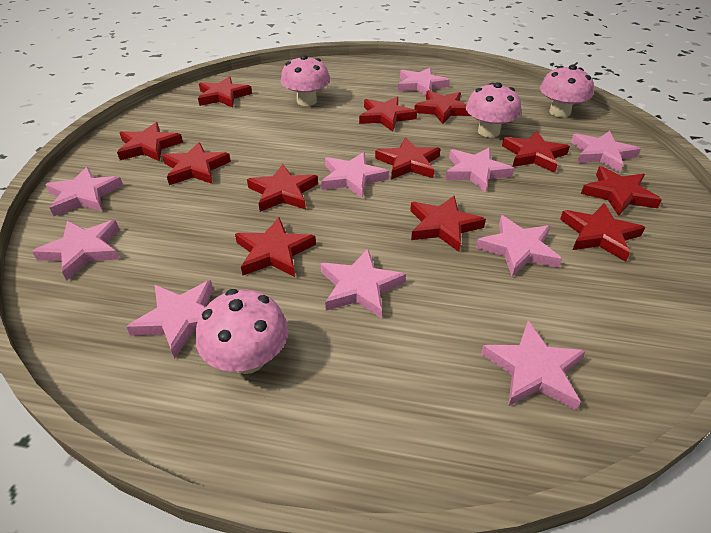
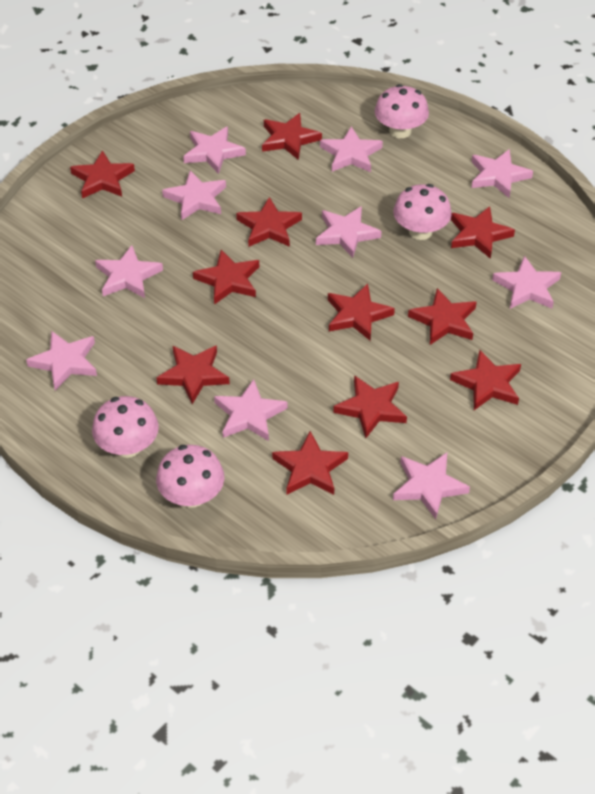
red star: 12 -> 11

